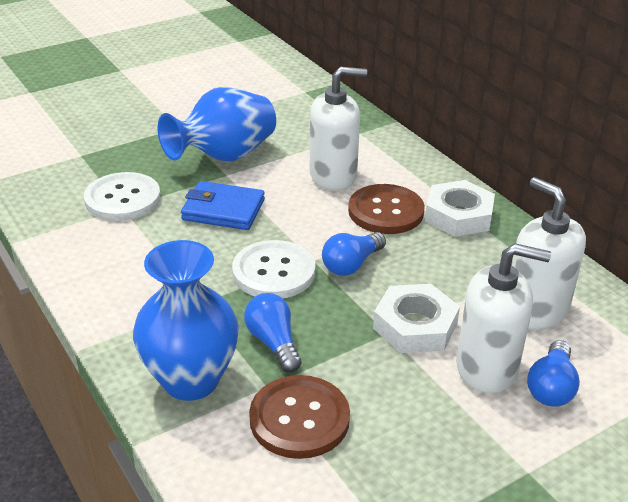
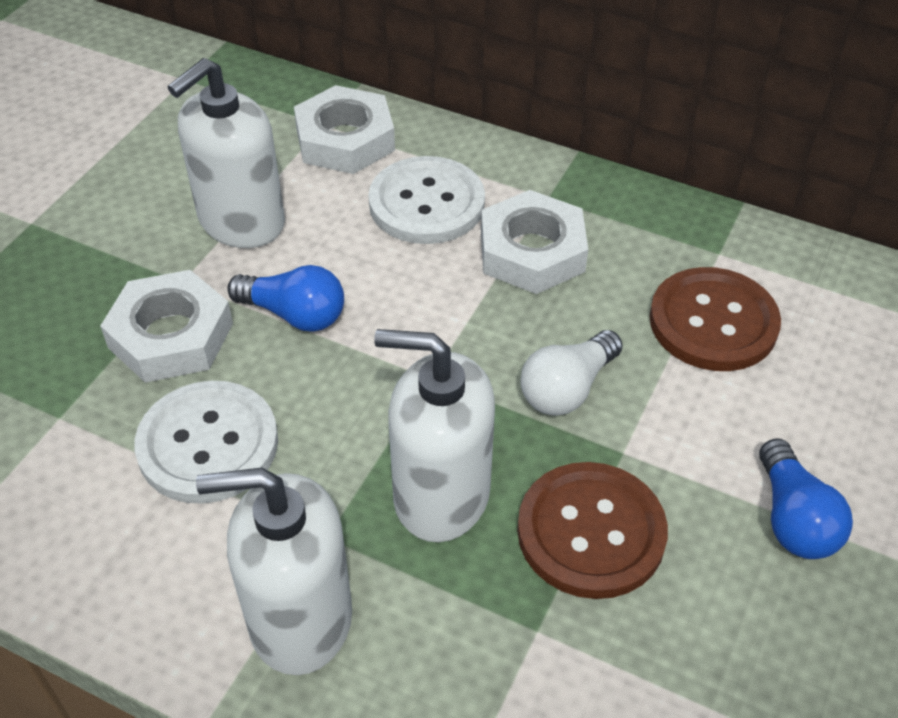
blue light bulb: 3 -> 2
blue vase: 2 -> 0
blue wallet: 1 -> 0
white light bulb: 0 -> 1
white nut: 2 -> 3

